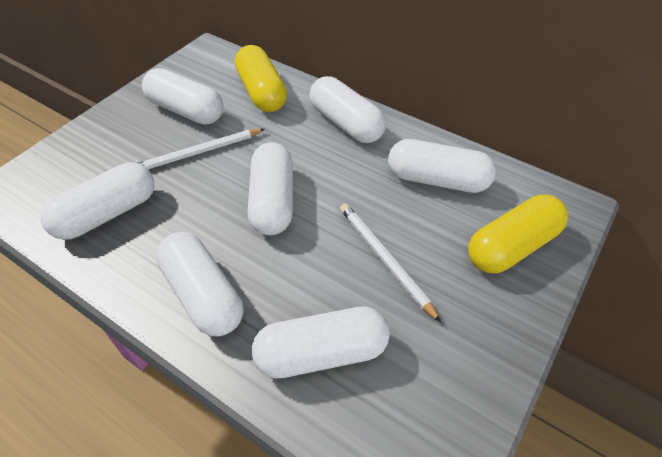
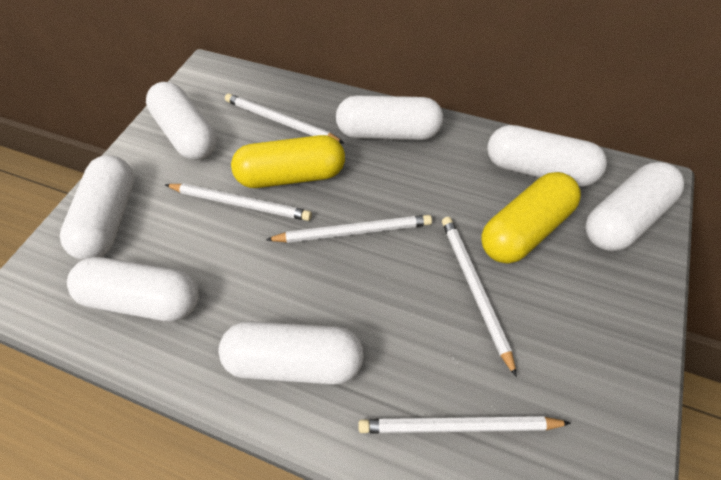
white pencil: 2 -> 5

